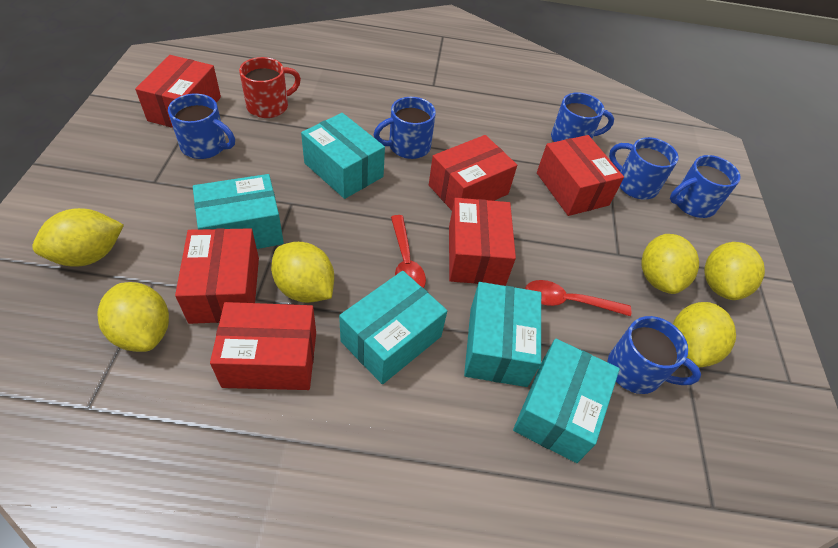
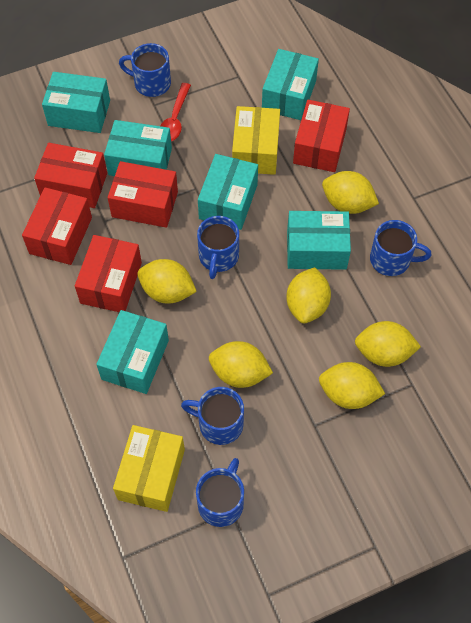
blue mug: 6 -> 5
red box: 6 -> 5
red mug: 1 -> 0
red spoon: 2 -> 1
turquoise box: 5 -> 6
yellow box: 0 -> 2

